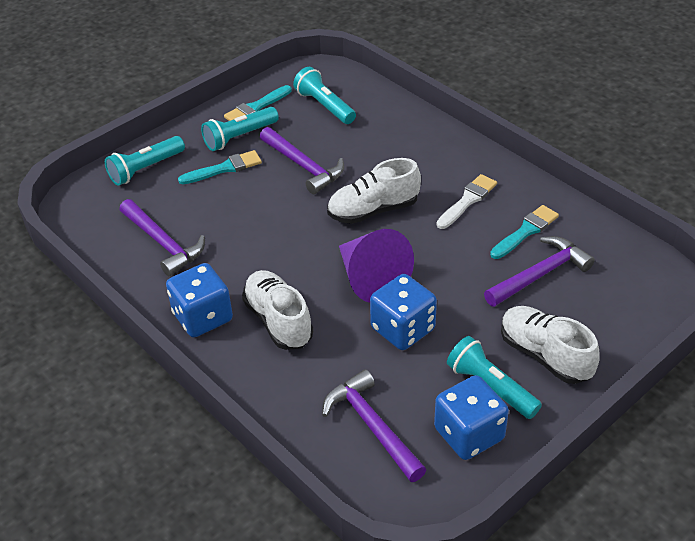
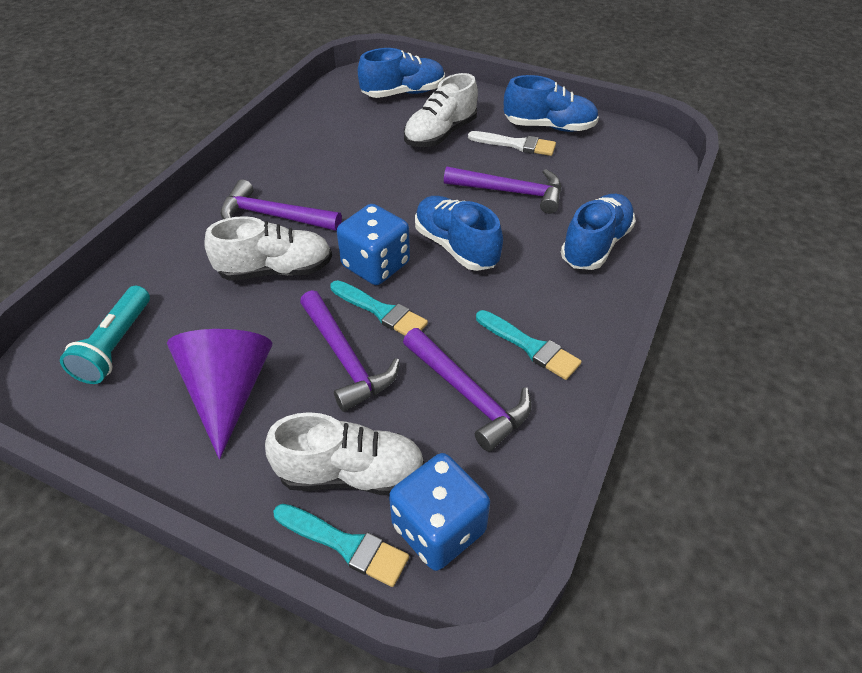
blue dice: 3 -> 2
blue shoe: 0 -> 4
turquoise flashlight: 4 -> 1

